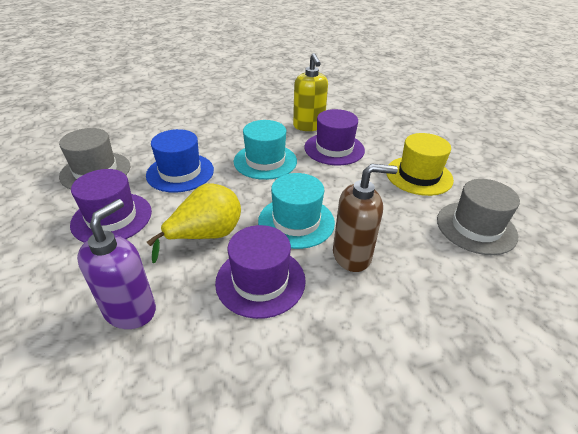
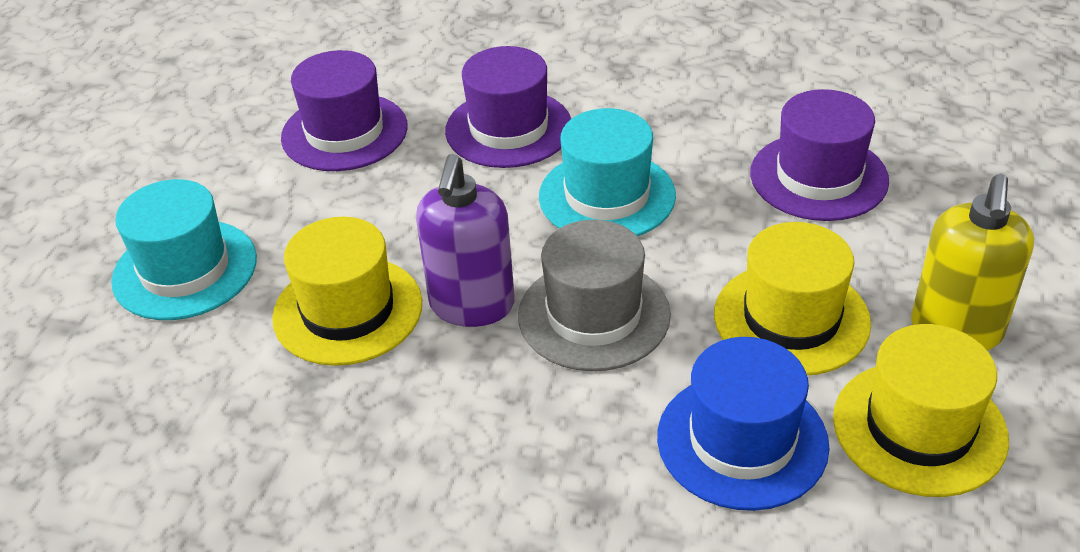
brown soap dispenser: 1 -> 0
grey hat: 2 -> 1
yellow hat: 1 -> 3
yellow pear: 1 -> 0

